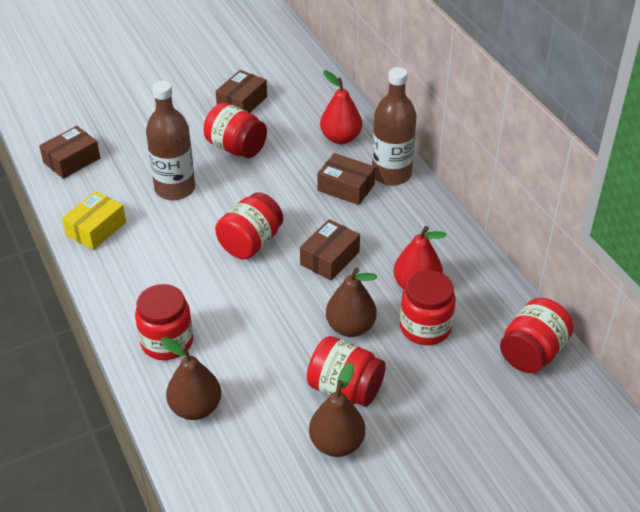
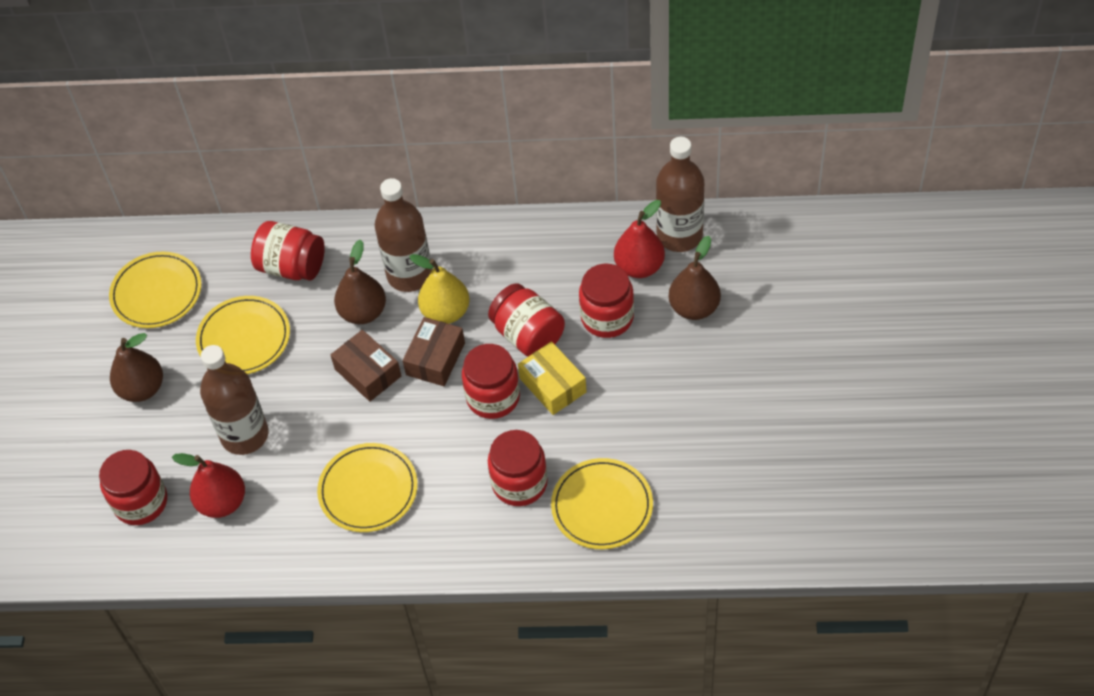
brown bottle: 2 -> 3
brown box: 4 -> 2
yellow pear: 0 -> 1
yellow plate: 0 -> 4

